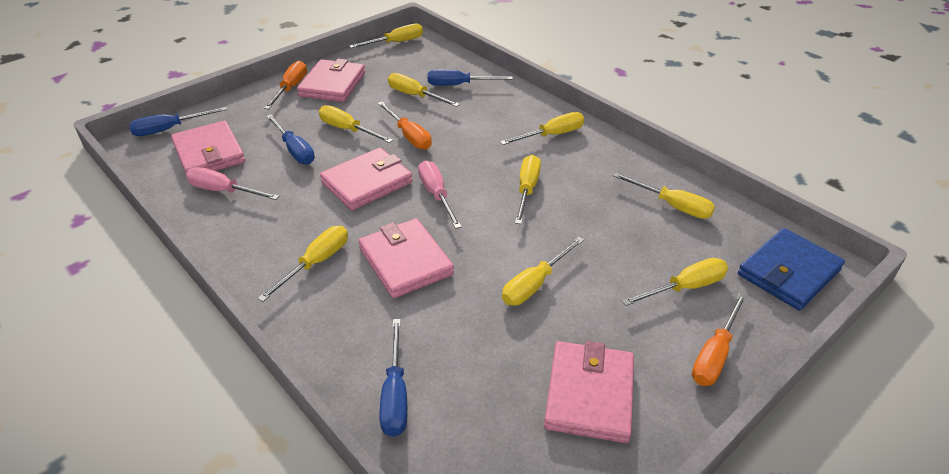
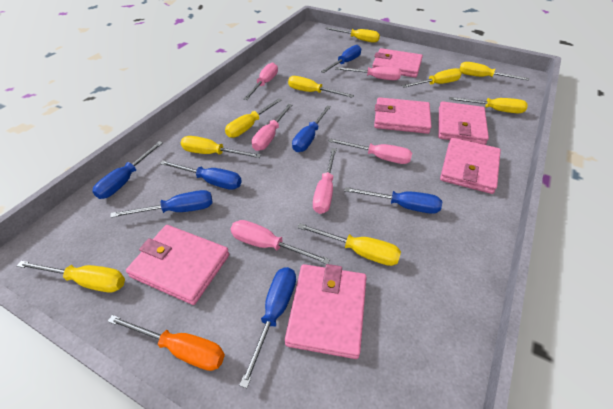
blue screwdriver: 4 -> 7
blue wallet: 1 -> 0
orange screwdriver: 3 -> 1
pink screwdriver: 2 -> 6
pink wallet: 5 -> 6

